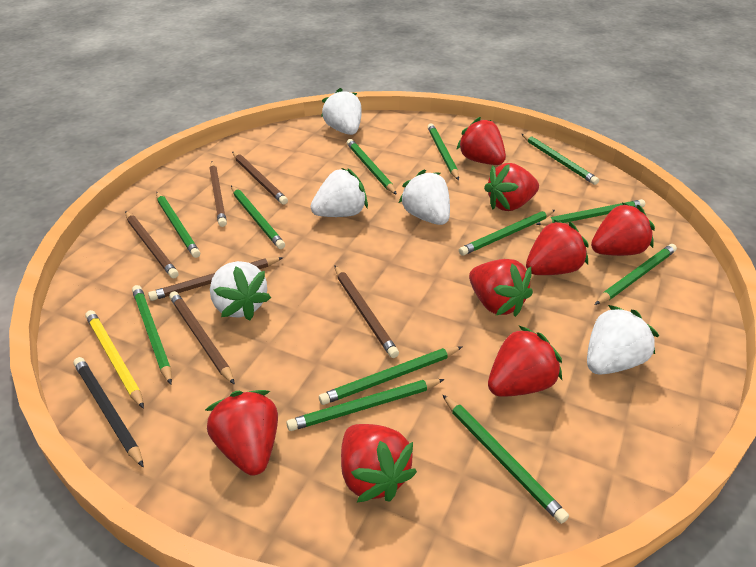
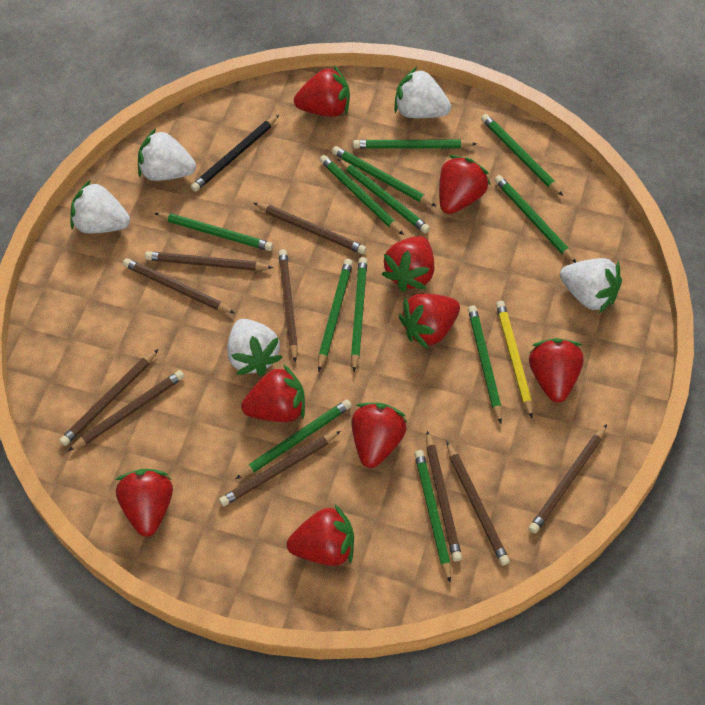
brown pencil: 6 -> 10
red strawberry: 8 -> 9

